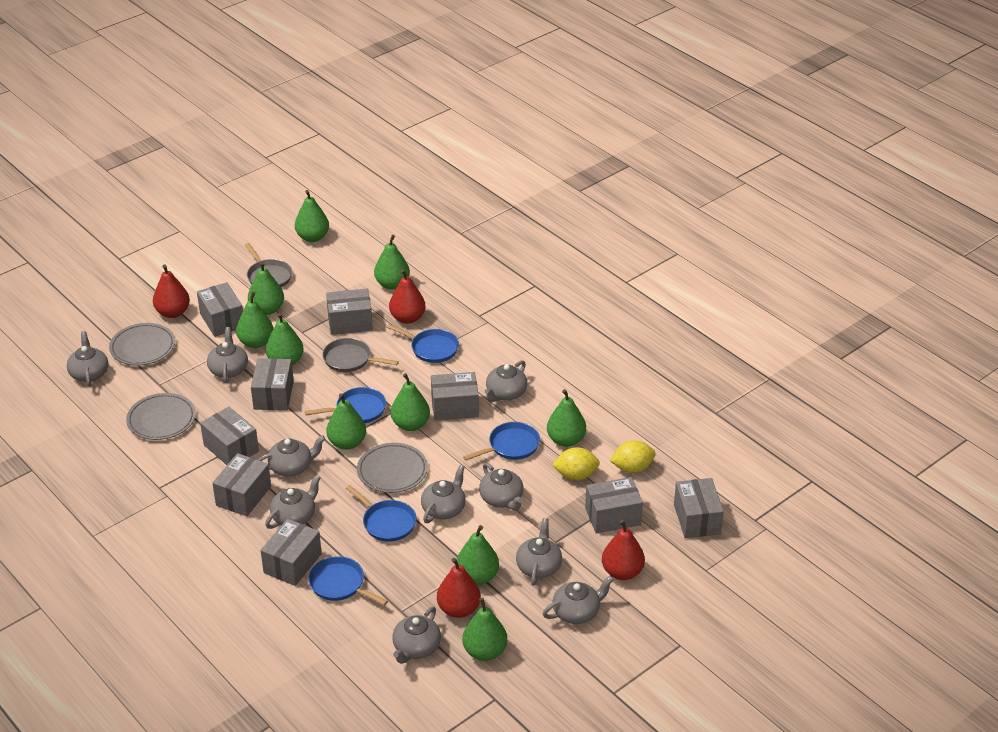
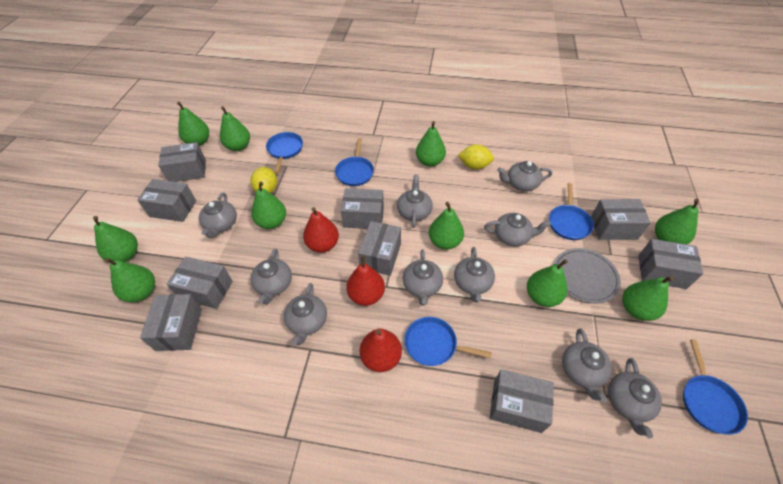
grey pan: 2 -> 0
grey plate: 3 -> 1
red pear: 4 -> 3

